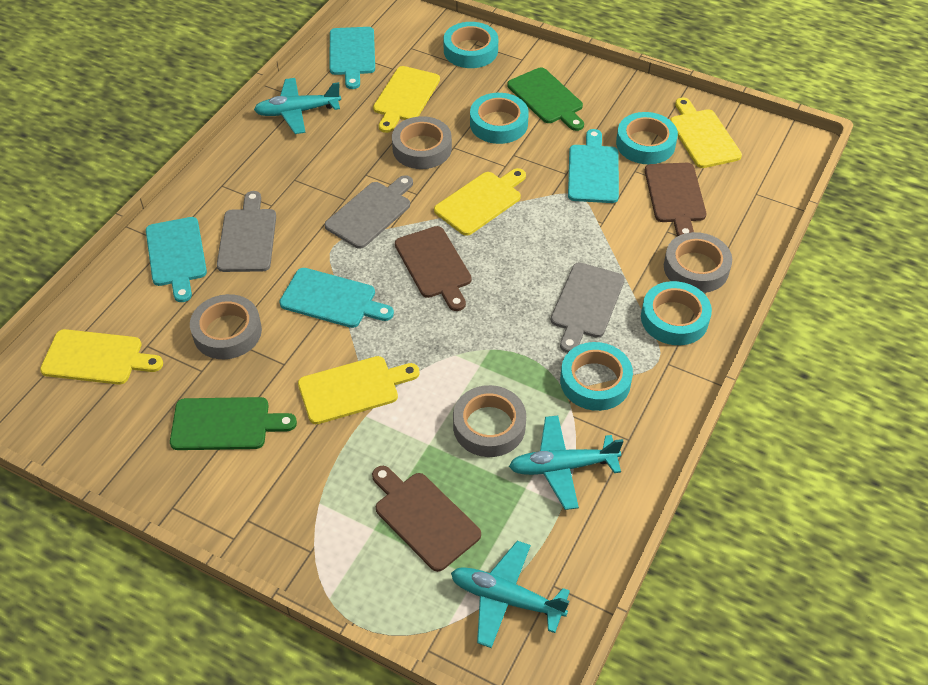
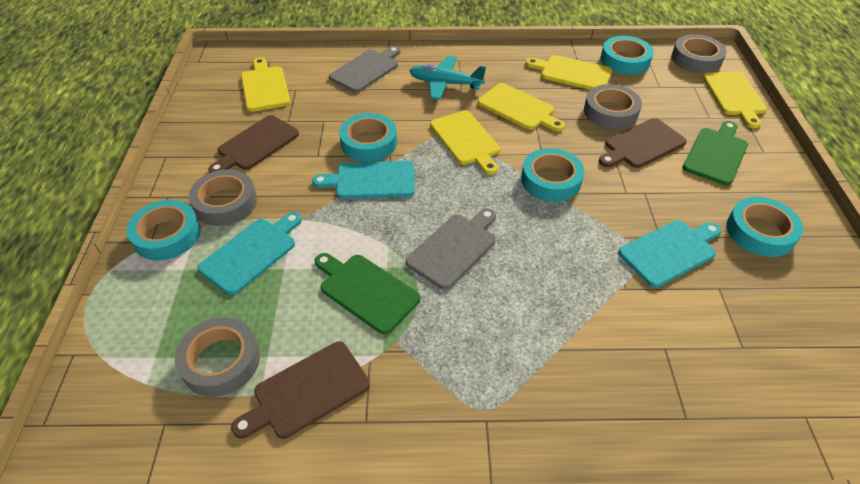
grey cutting board: 3 -> 2
turquoise cutting board: 4 -> 3
turquoise plane: 3 -> 1

